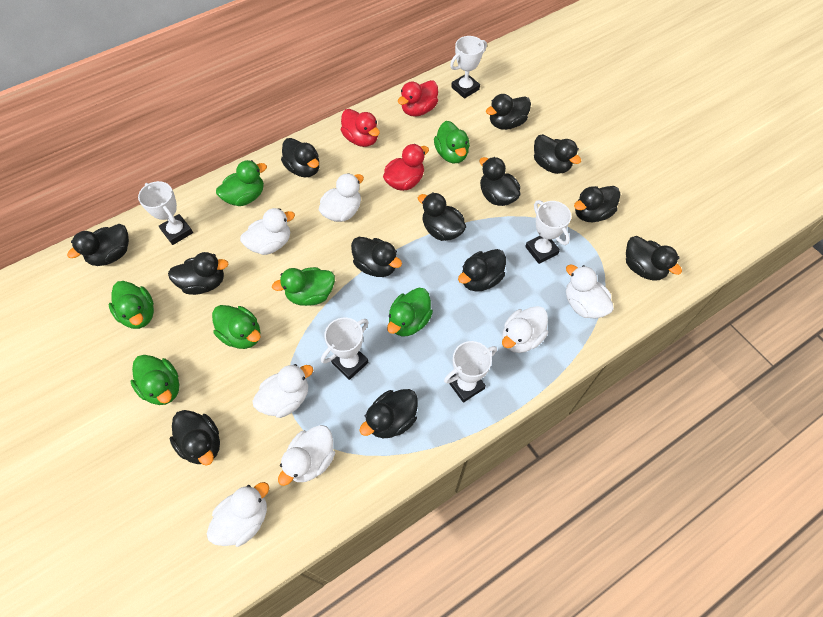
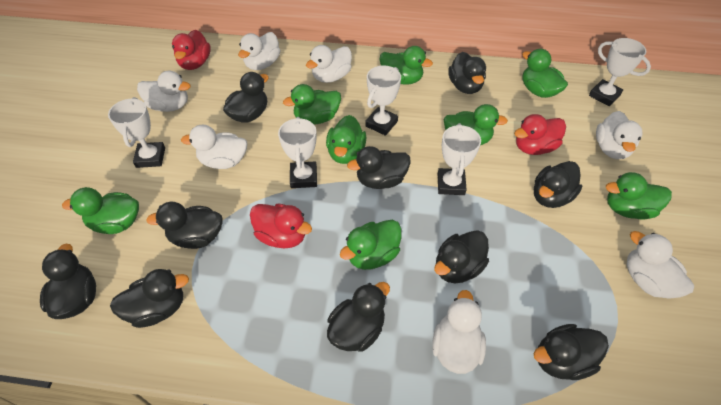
black duck: 13 -> 10
green duck: 7 -> 8

